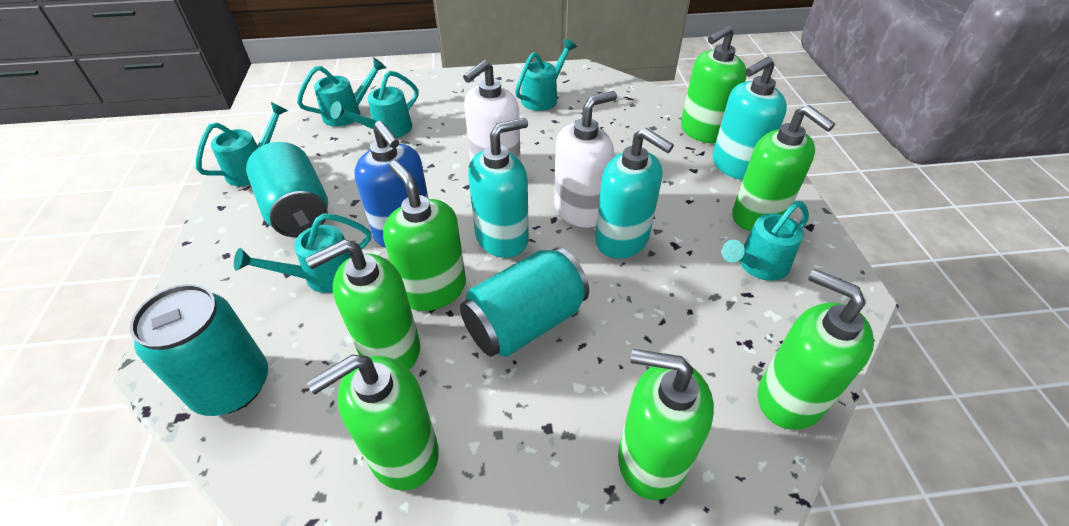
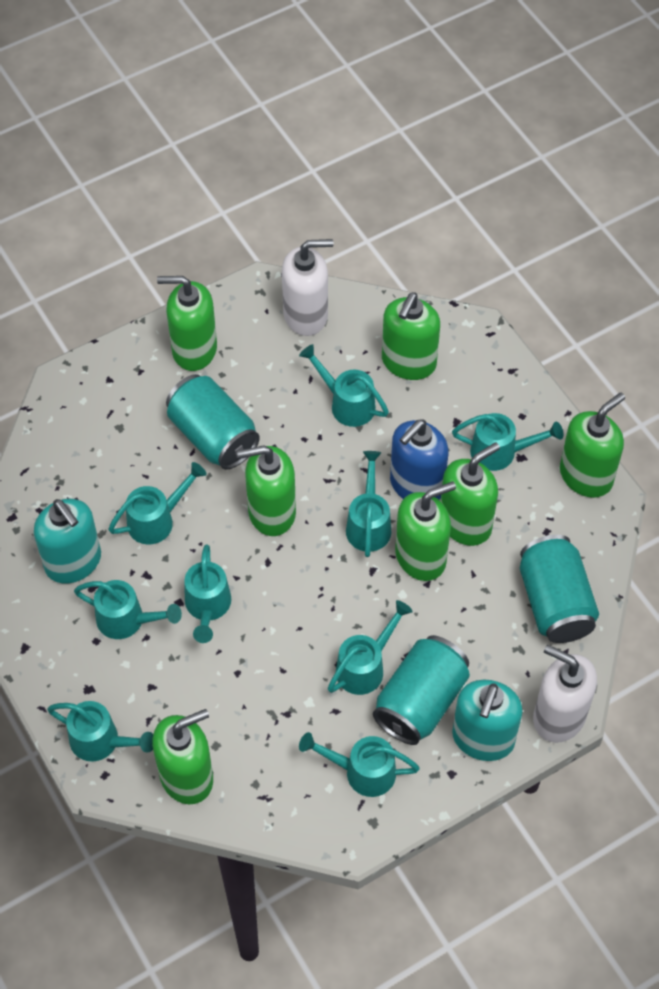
turquoise soap dispenser: 3 -> 2
turquoise watering can: 6 -> 9

